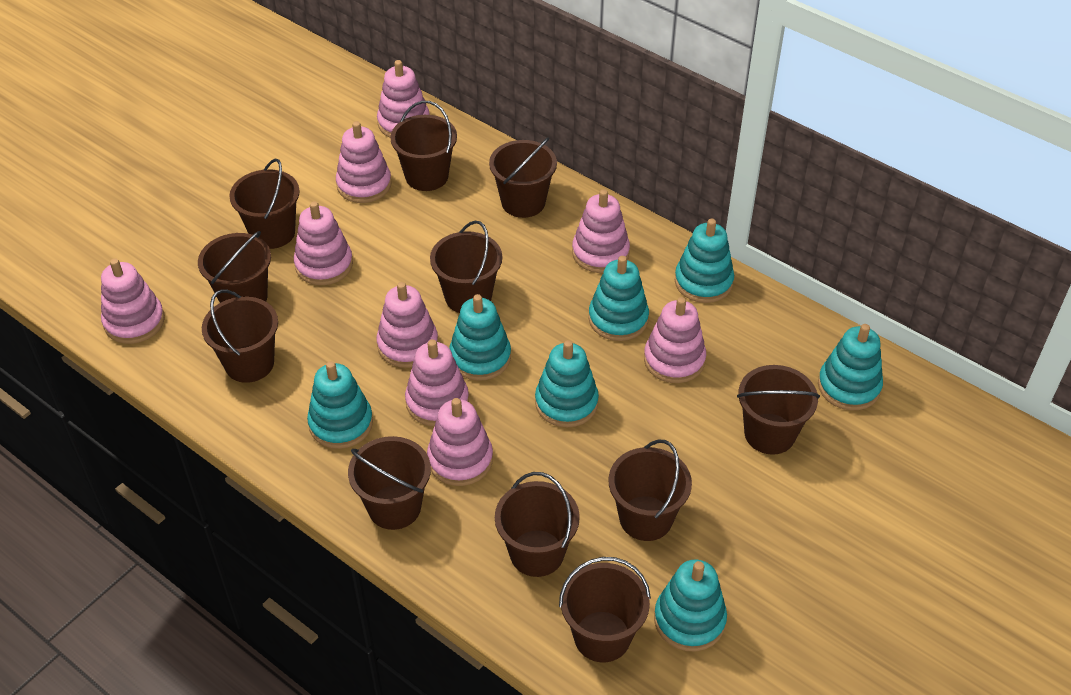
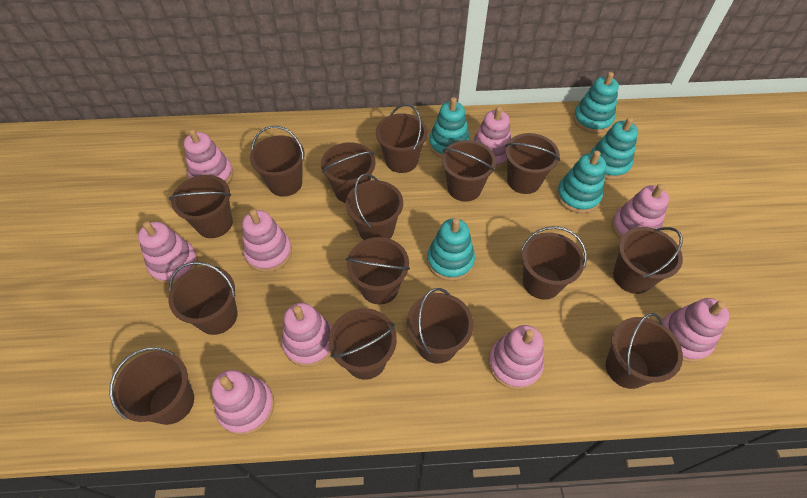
brown bucket: 11 -> 15
turquoise stacking toy: 7 -> 5

